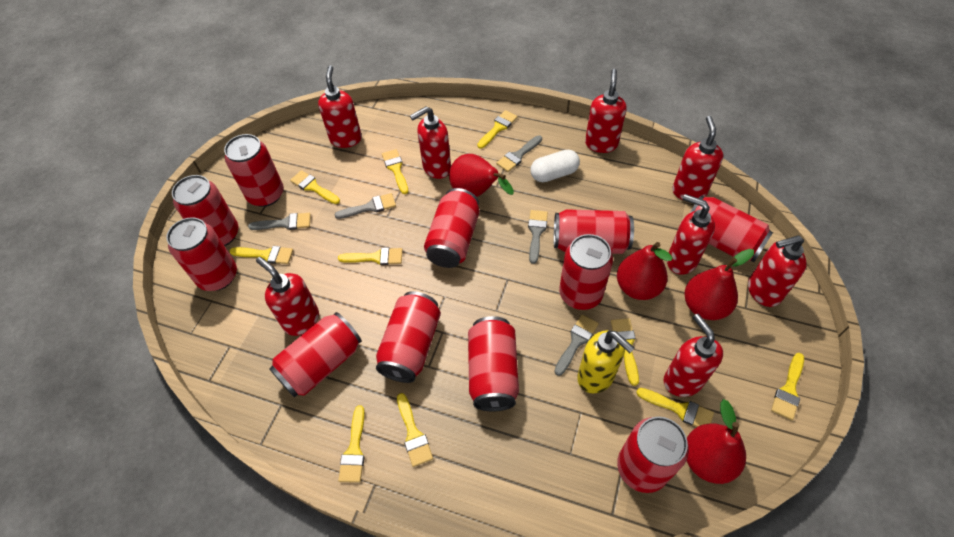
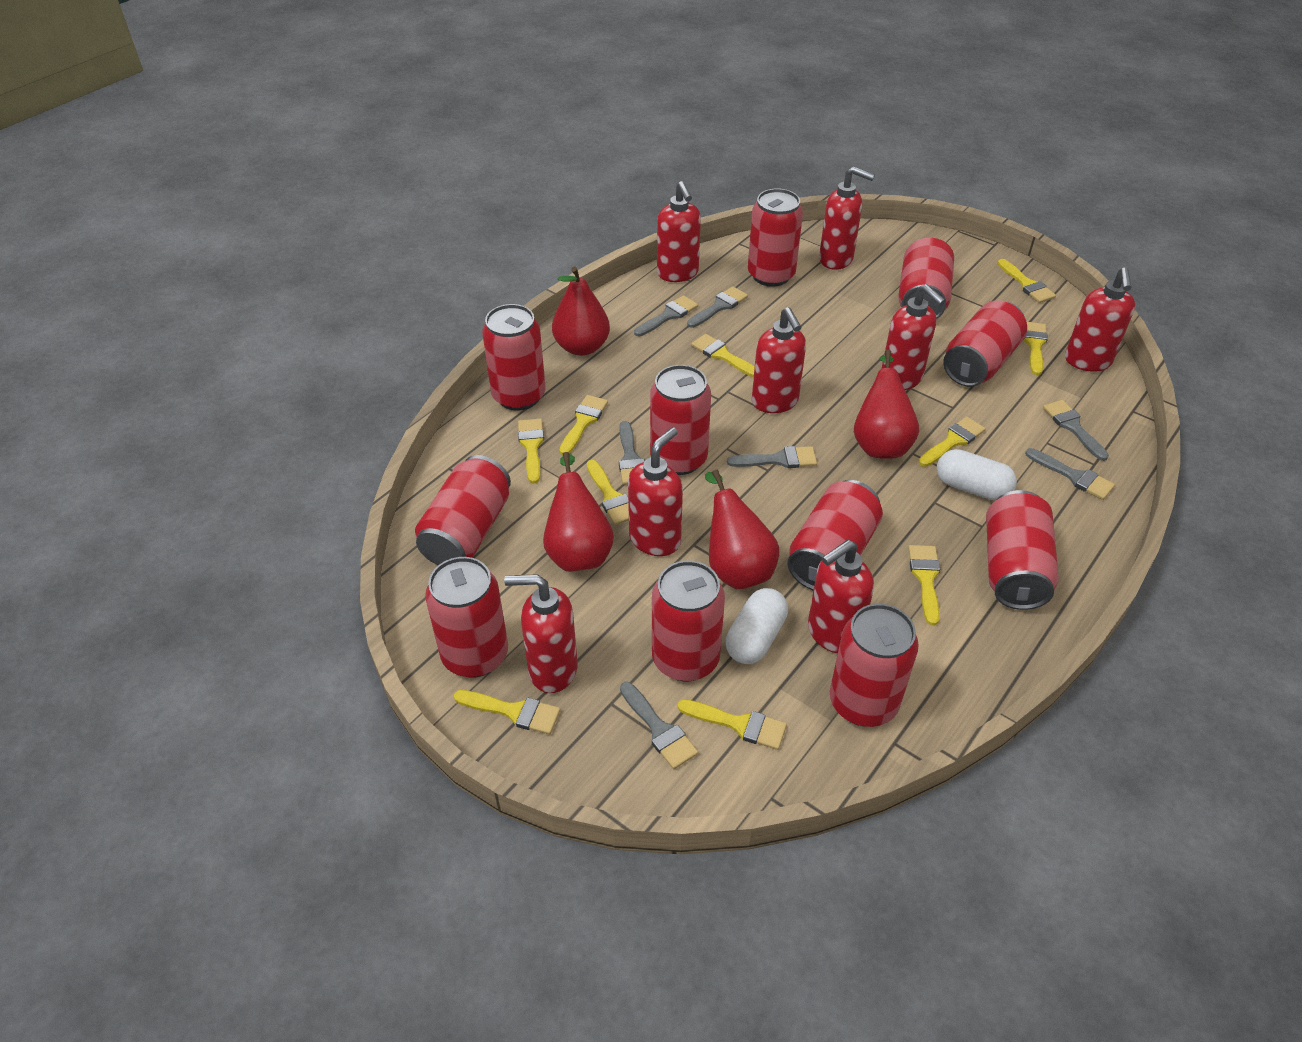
grey brush: 5 -> 7
white capsule: 1 -> 2
yellow soap dispenser: 1 -> 0

